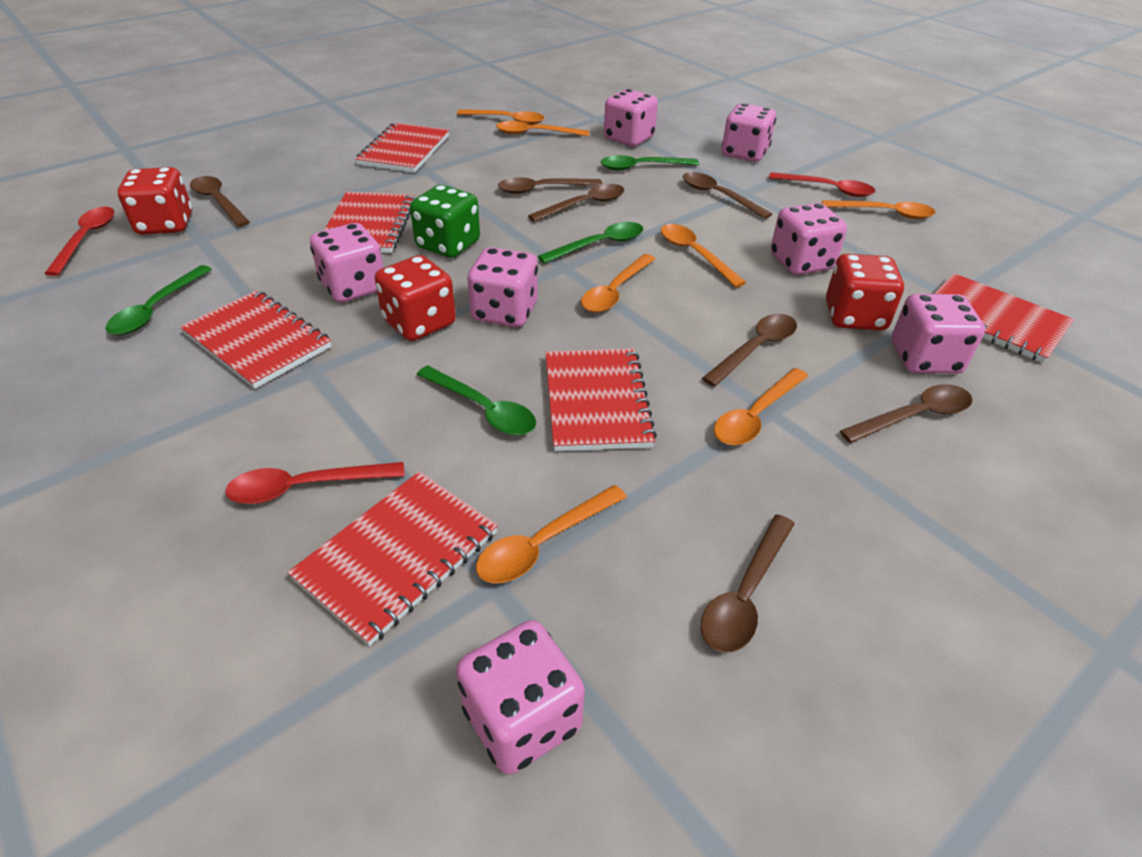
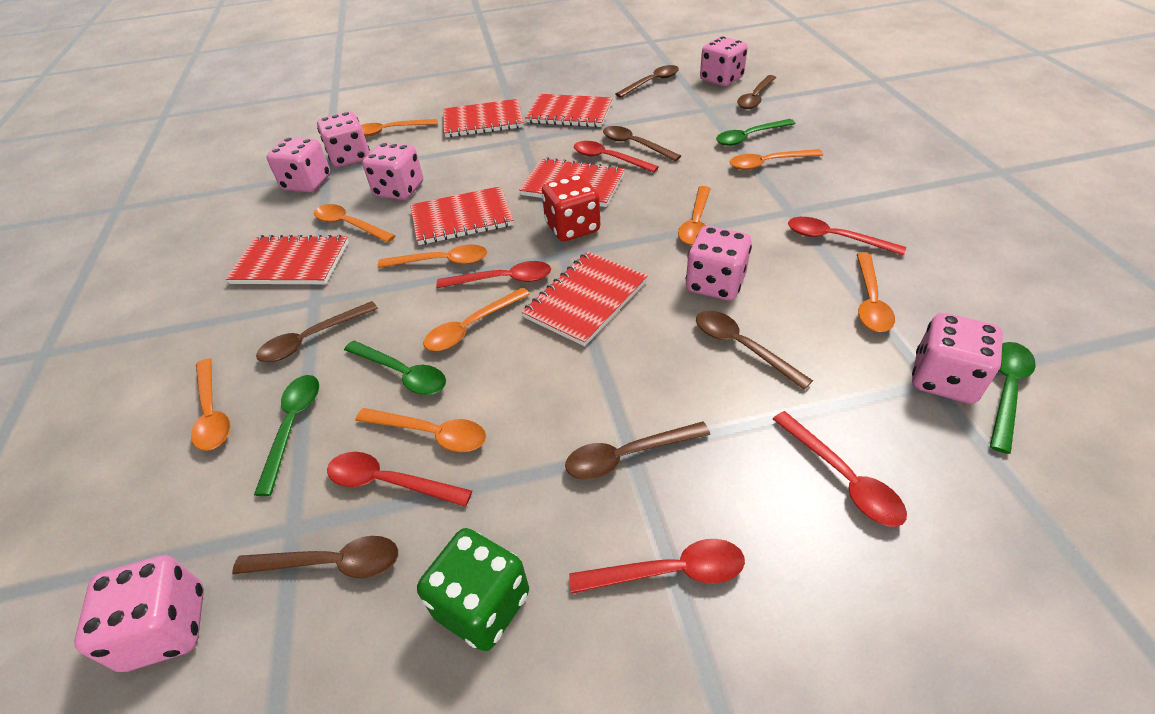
orange spoon: 7 -> 9
red dice: 3 -> 1
red spoon: 3 -> 6

